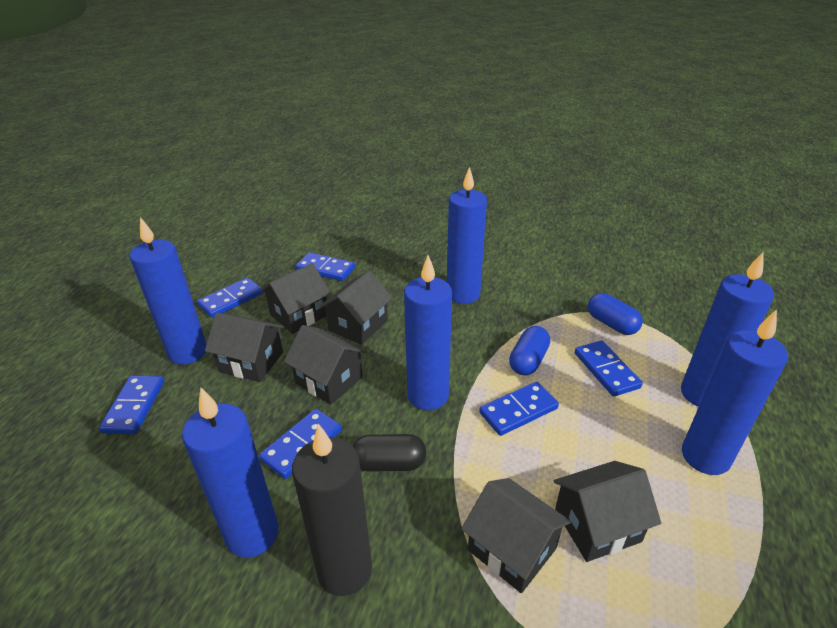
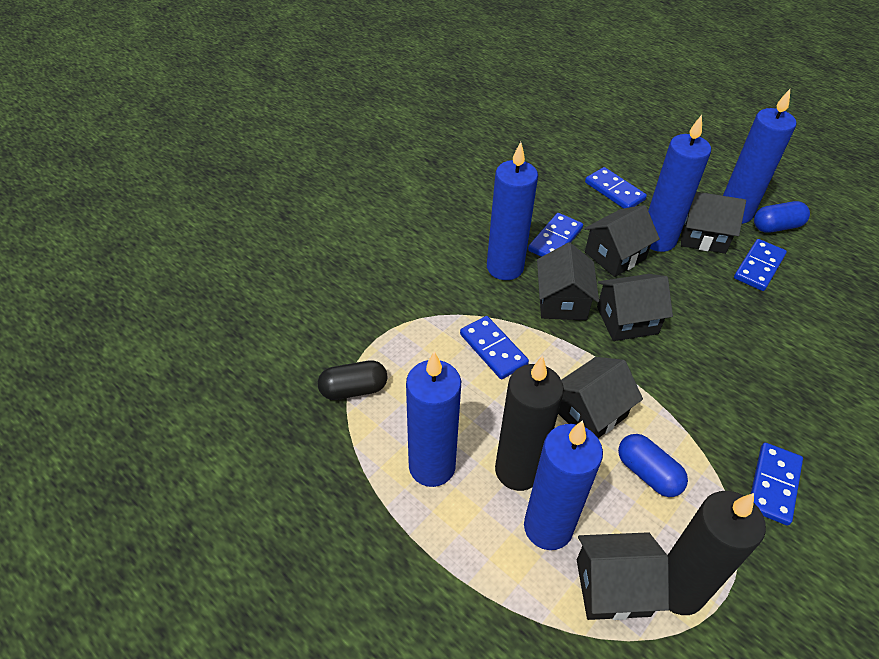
black candle: 1 -> 2
blue candle: 6 -> 5
blue domino: 6 -> 5

